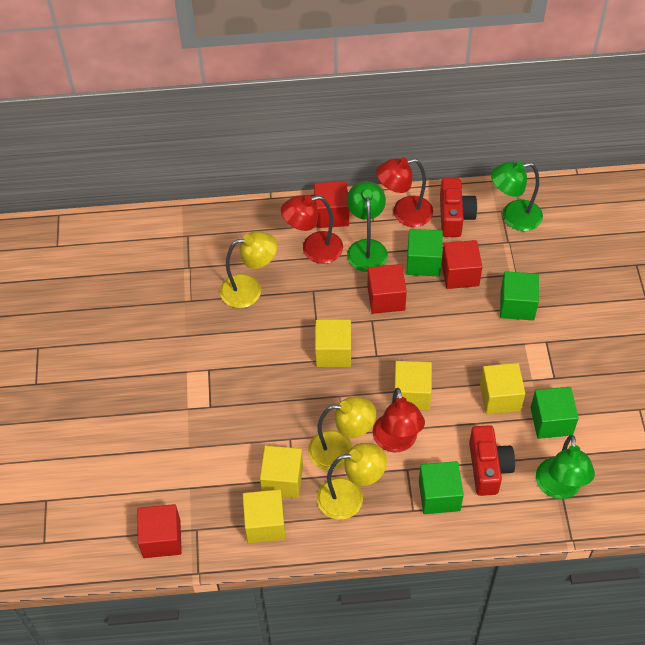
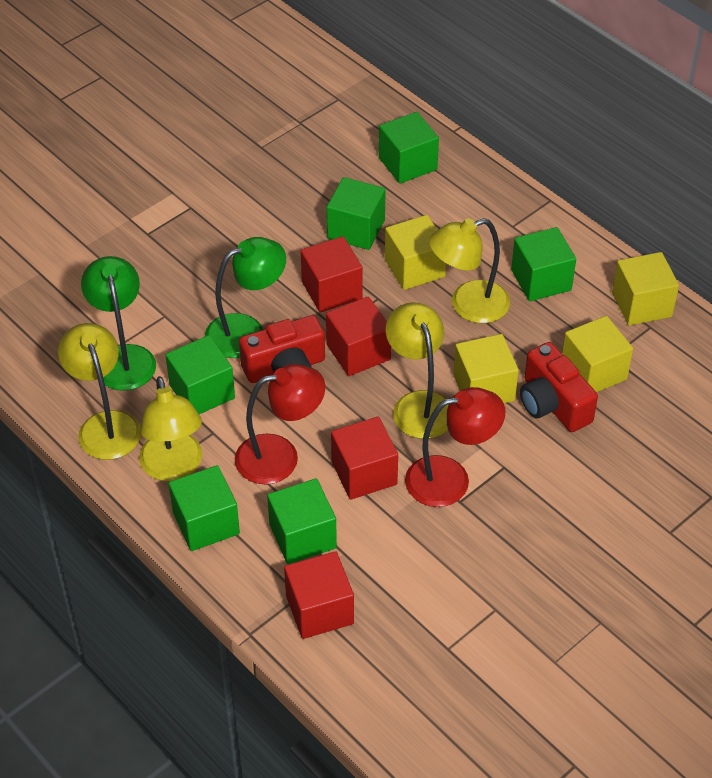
green cube: 4 -> 6
green lamp: 3 -> 2
red lamp: 3 -> 2
yellow cube: 5 -> 4
yellow lamp: 3 -> 4

